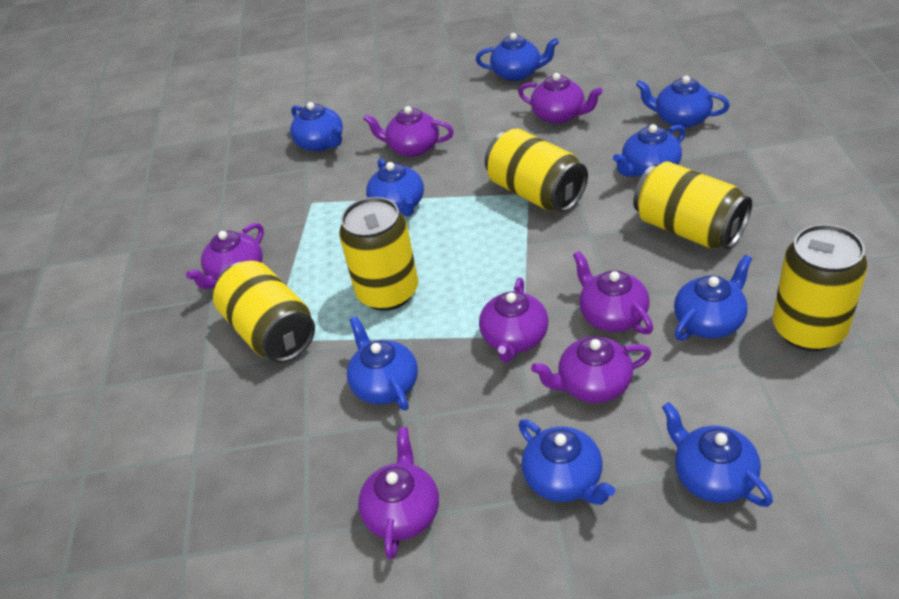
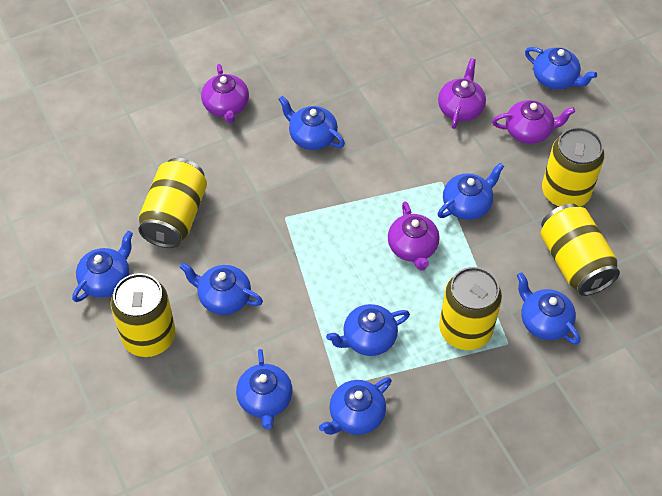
purple teapot: 7 -> 4

